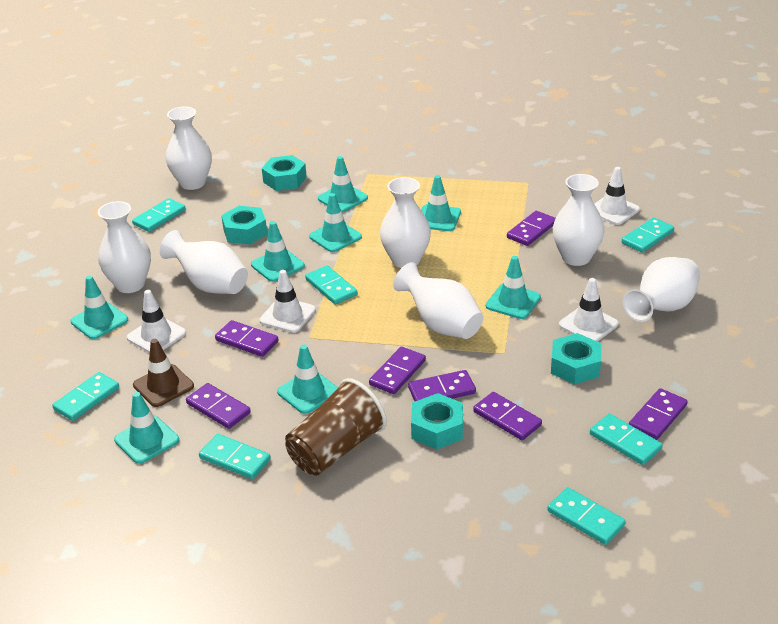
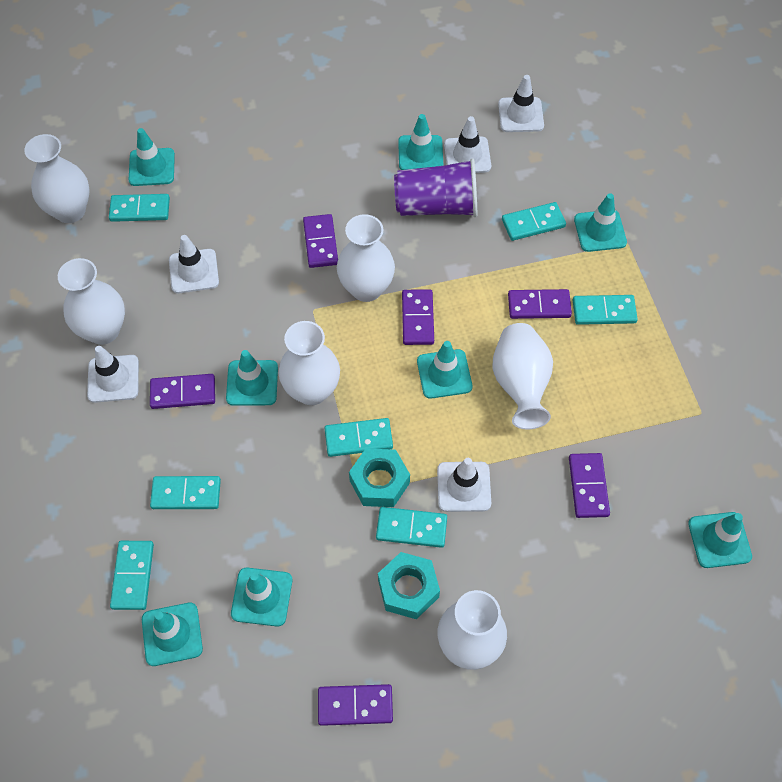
brown cup: 1 -> 0
brown traffic cone: 1 -> 0
purple cup: 0 -> 1
purple domino: 7 -> 6
turquoise nut: 4 -> 2
white traffic cone: 4 -> 5
white vase: 7 -> 6

